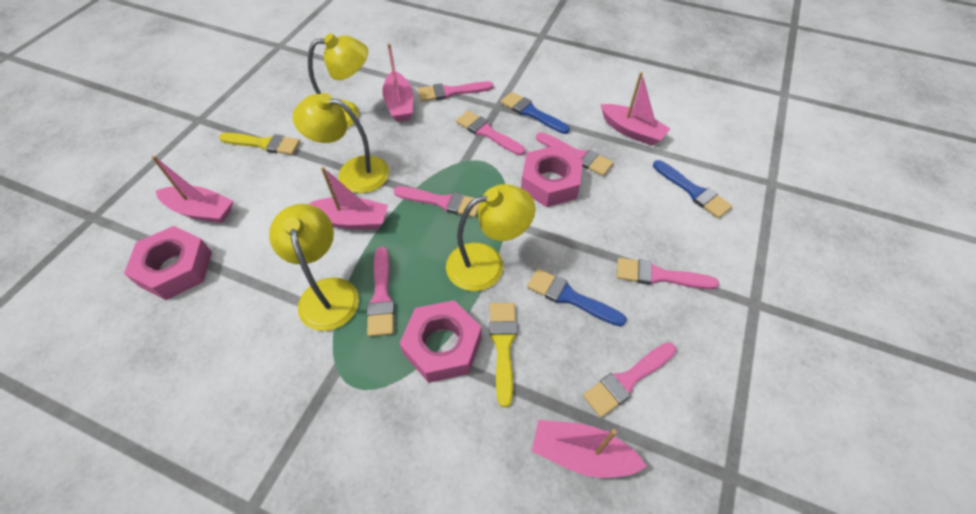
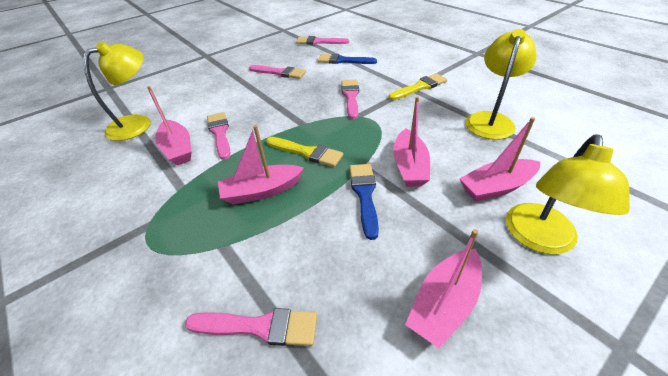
blue brush: 3 -> 2
pink brush: 7 -> 5
pink nut: 3 -> 0
yellow lamp: 4 -> 3

